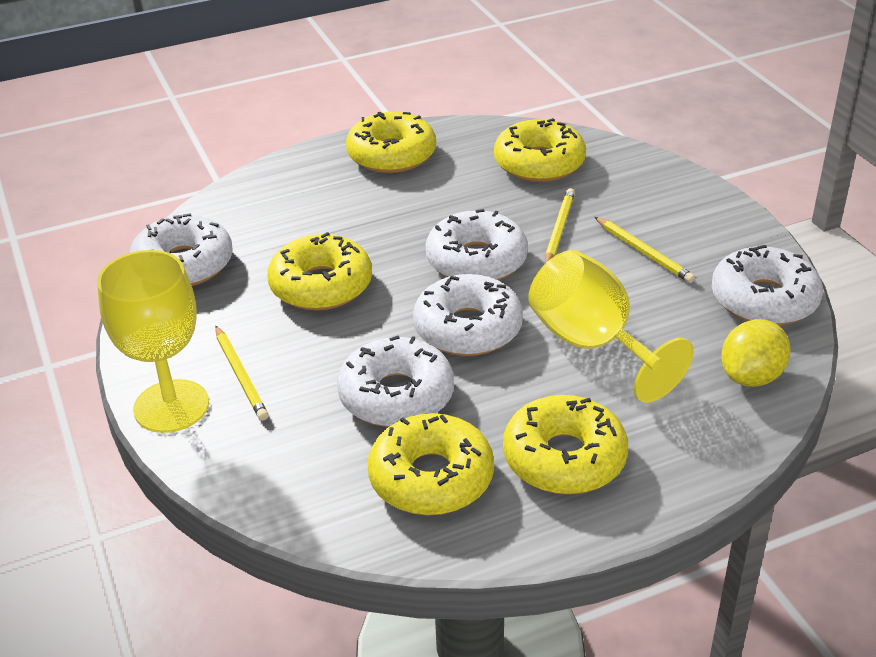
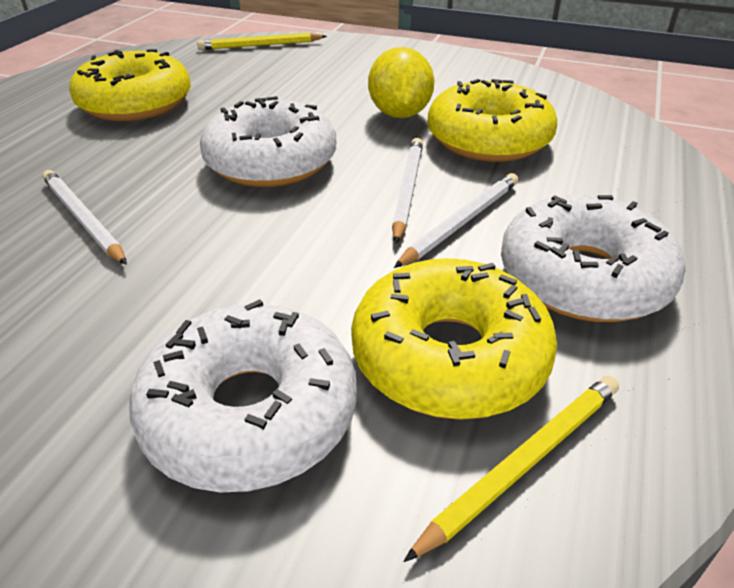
white donut: 5 -> 3
white pencil: 0 -> 3
yellow donut: 5 -> 3
yellow goblet: 2 -> 0
yellow pencil: 3 -> 2

